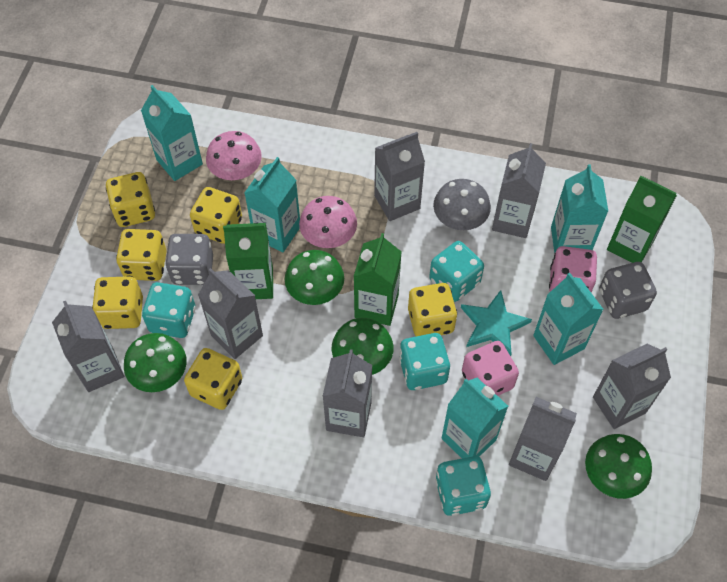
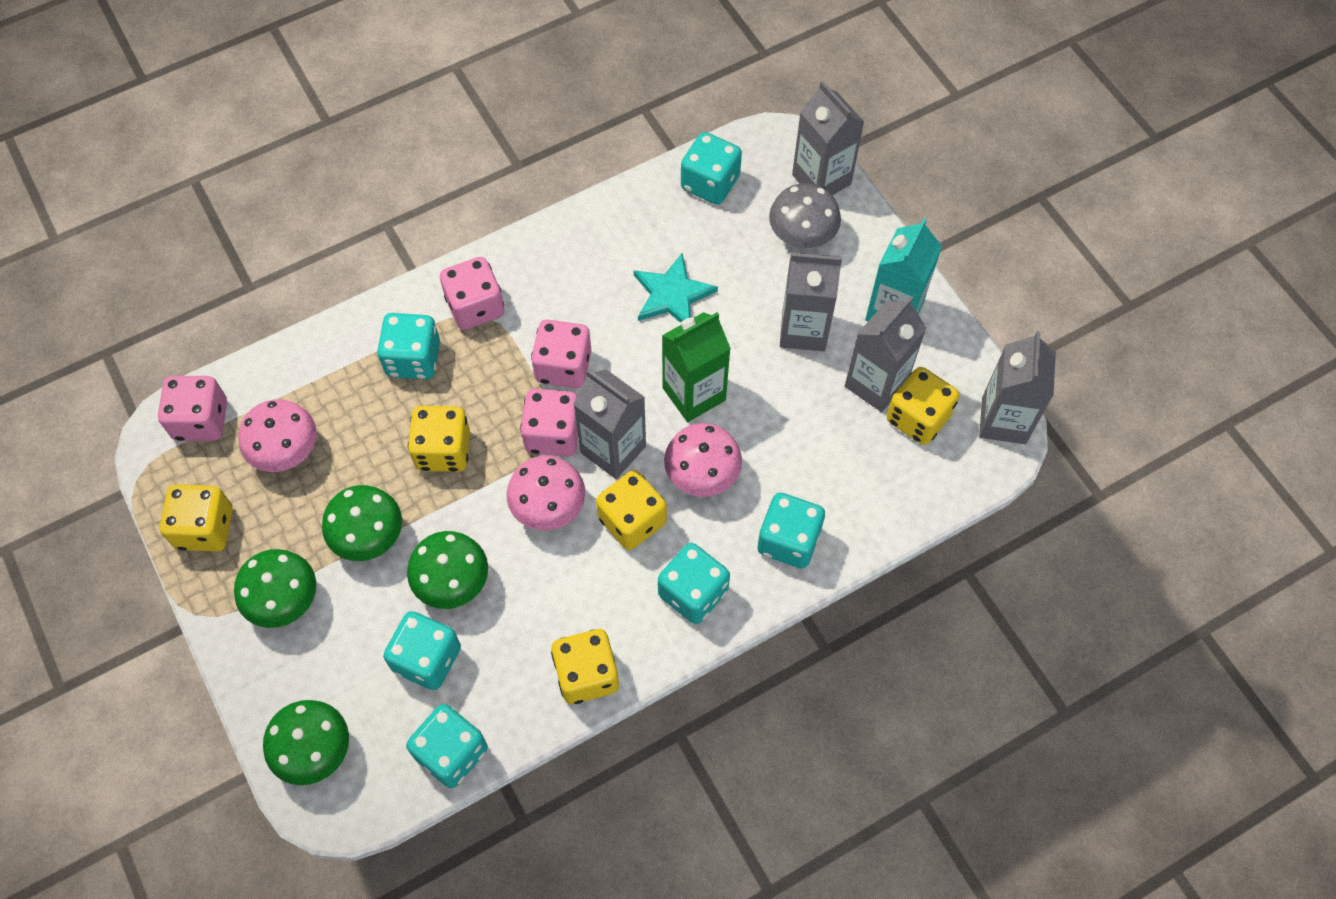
green carton: 3 -> 1
grey carton: 7 -> 5
grey dice: 2 -> 0
pink dice: 2 -> 4
pink mushroom: 2 -> 3
turquoise carton: 5 -> 1
turquoise dice: 4 -> 6
yellow dice: 6 -> 5

